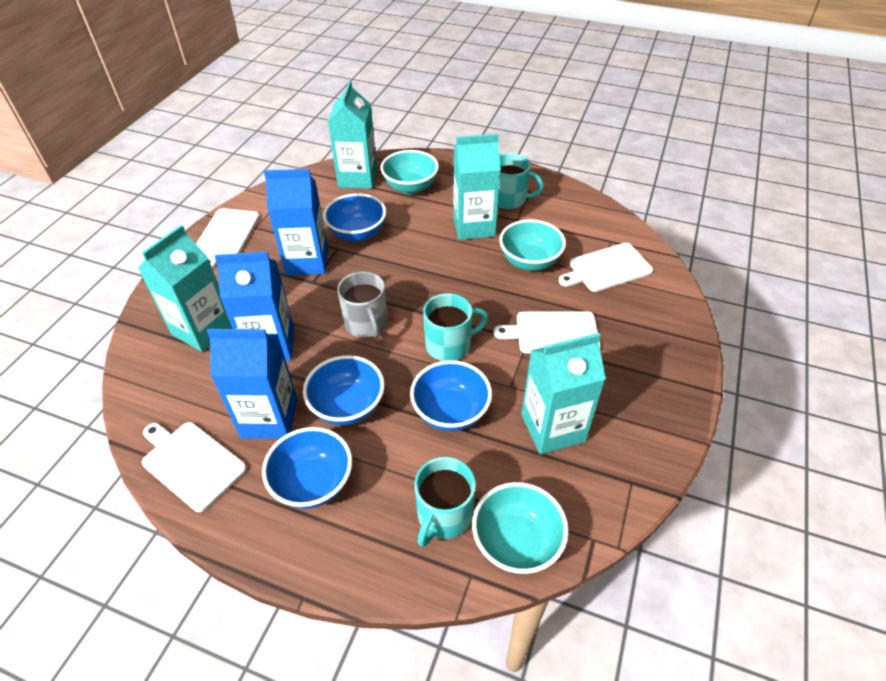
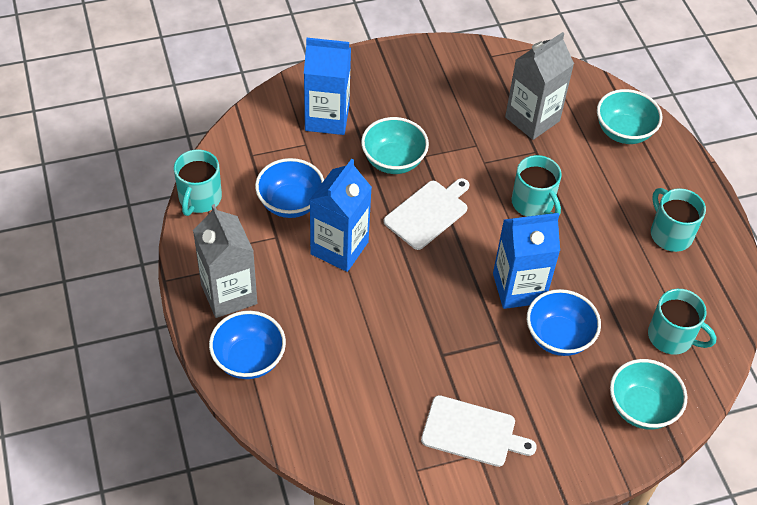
blue bowl: 4 -> 3
grey carton: 0 -> 2
grey mug: 1 -> 0
turquoise carton: 4 -> 0
turquoise mug: 3 -> 4
white cutting board: 4 -> 2

